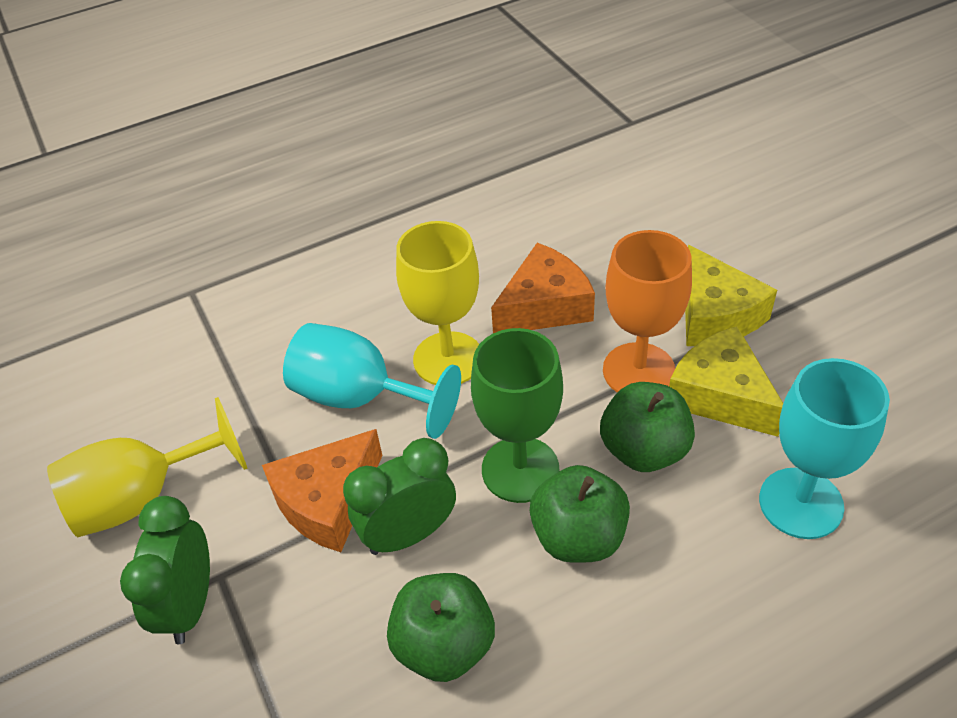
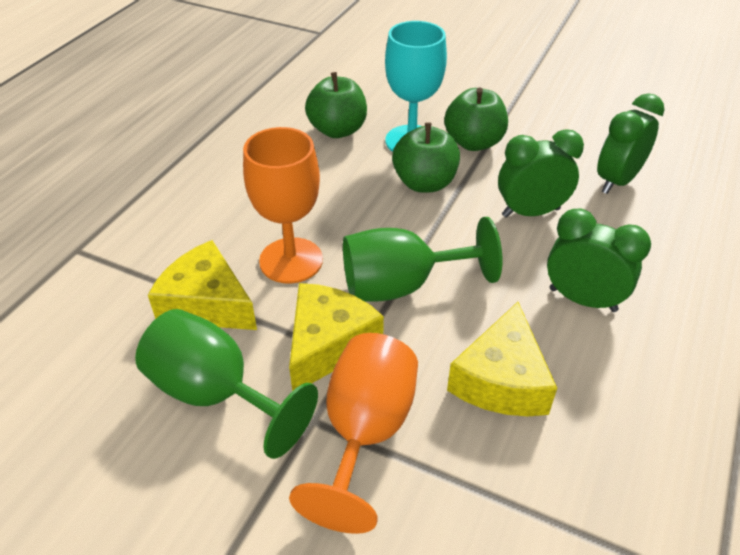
green clock: 2 -> 3
green goblet: 1 -> 2
orange cheese: 2 -> 0
orange goblet: 1 -> 2
turquoise goblet: 2 -> 1
yellow cheese: 2 -> 3
yellow goblet: 2 -> 0

